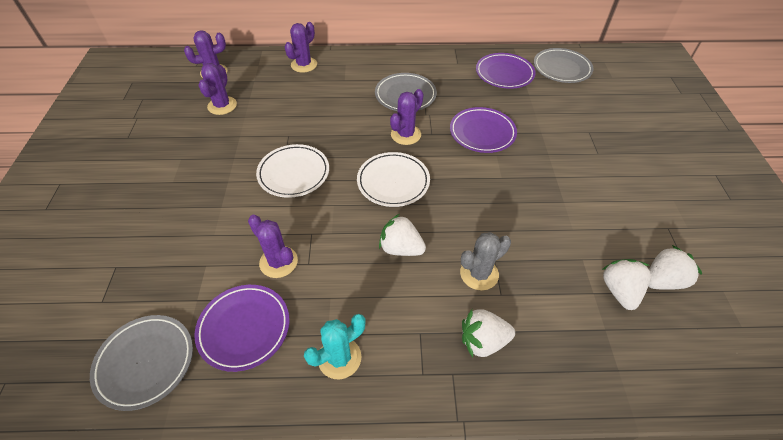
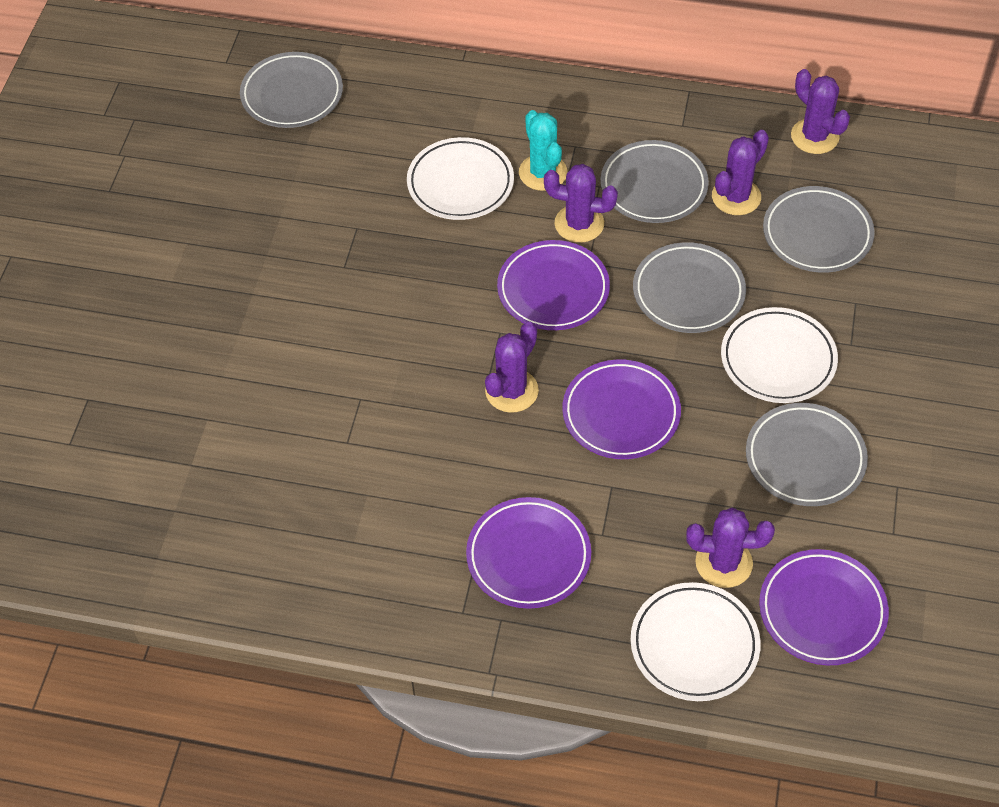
grey cactus: 1 -> 0
grey plate: 3 -> 5
purple plate: 3 -> 4
white plate: 2 -> 3
white strawberry: 4 -> 0

